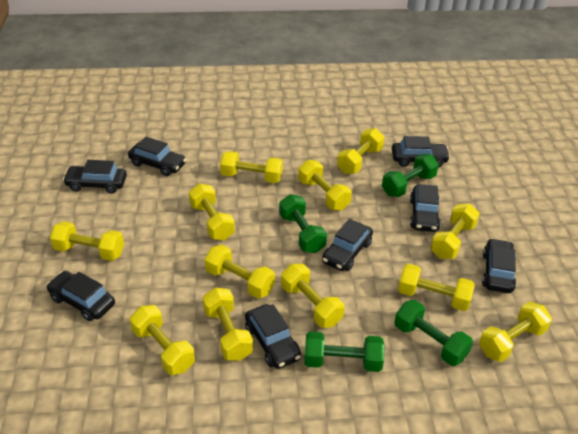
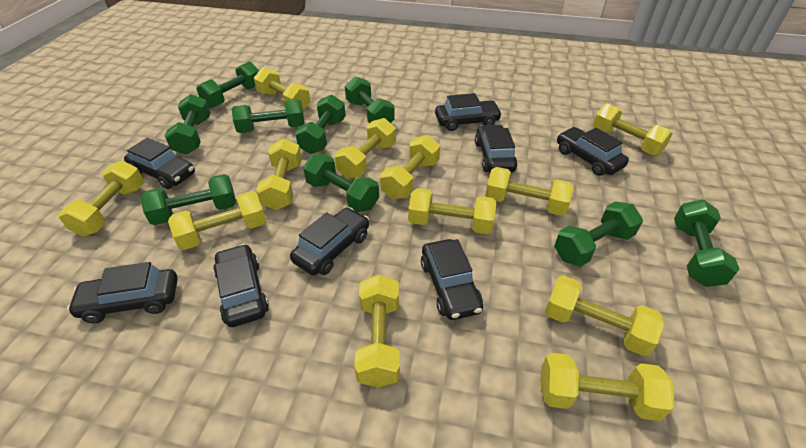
green dumbbell: 4 -> 9

